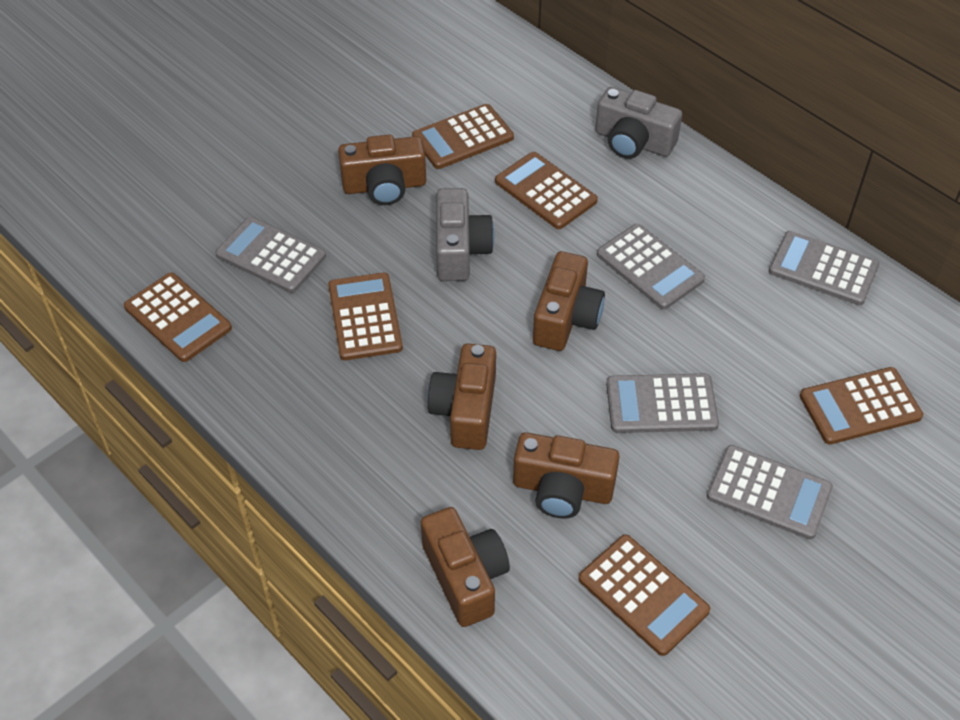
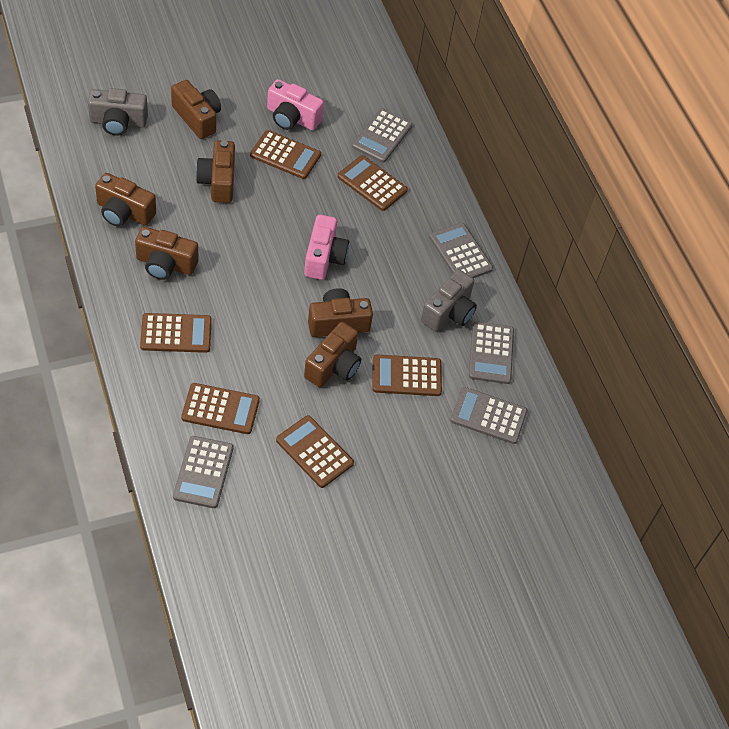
brown camera: 5 -> 6
pink camera: 0 -> 2

